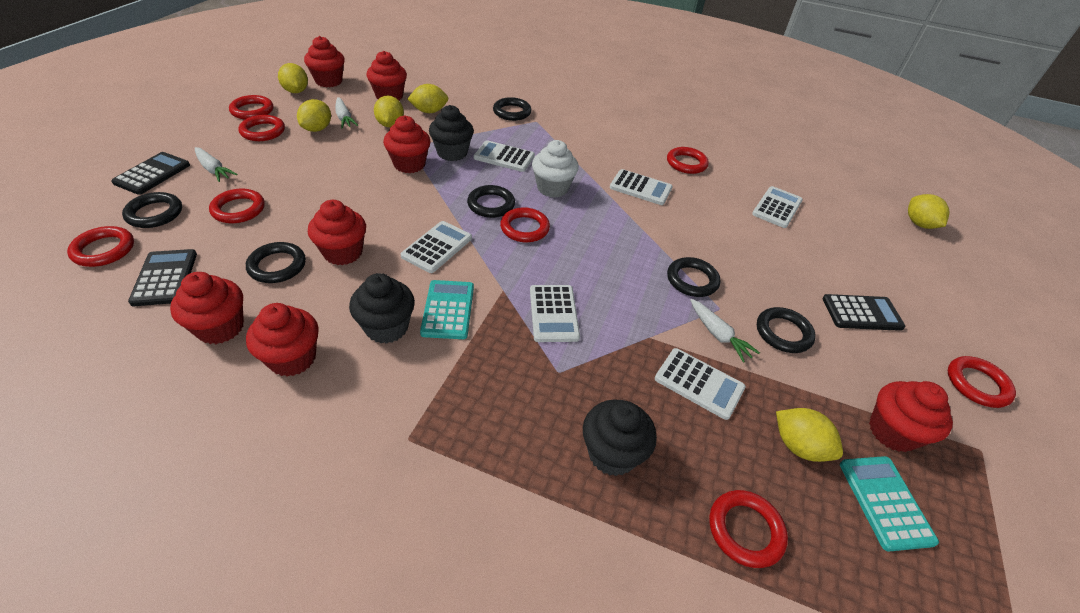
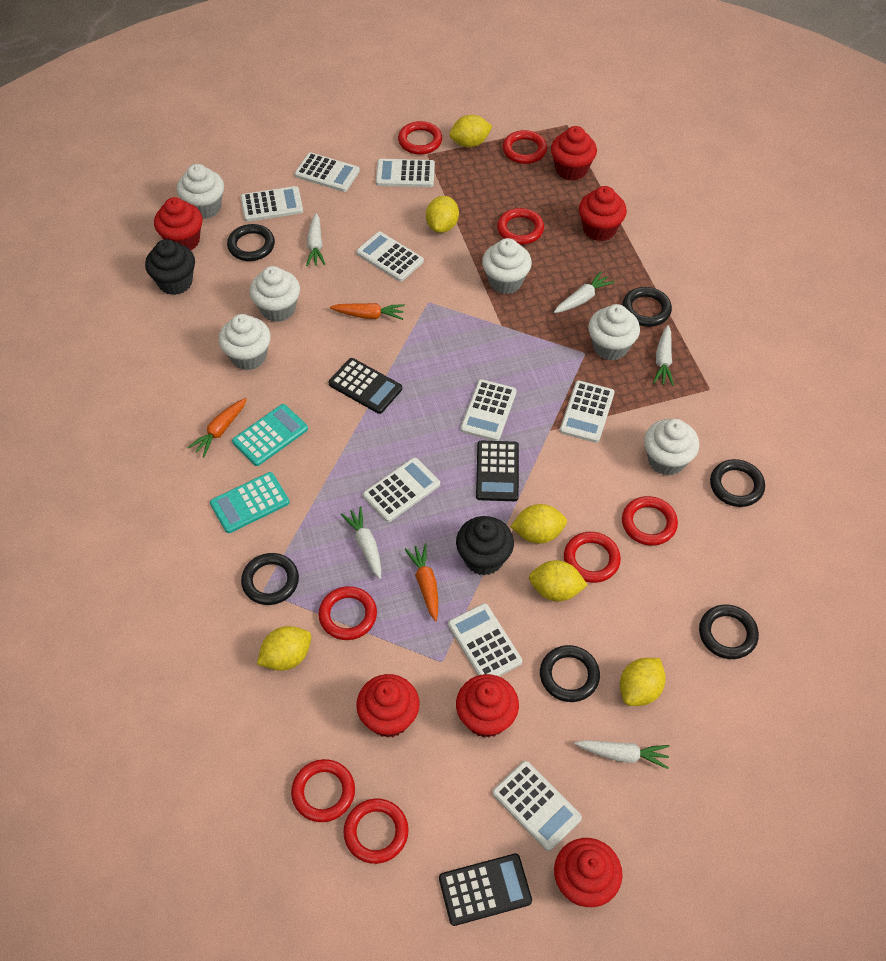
black cupcake: 3 -> 2
orange carrot: 0 -> 3
red cupcake: 7 -> 6
white calculator: 6 -> 9
white carrot: 3 -> 5
white cupcake: 1 -> 6

